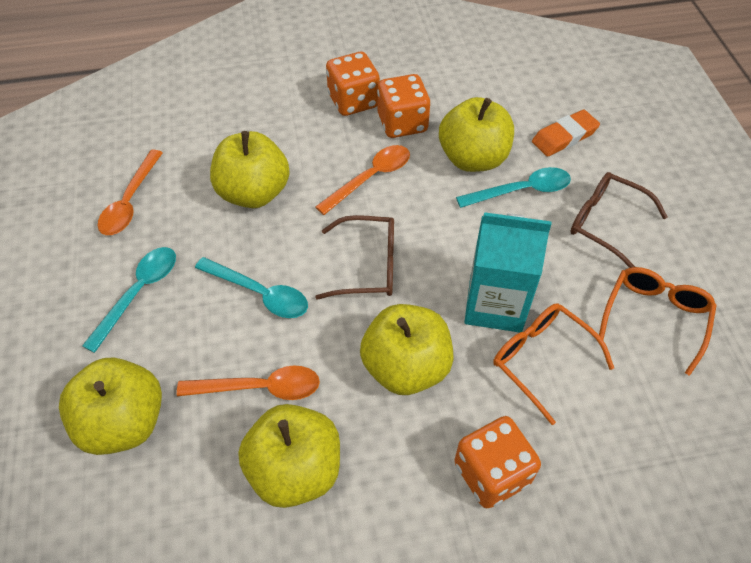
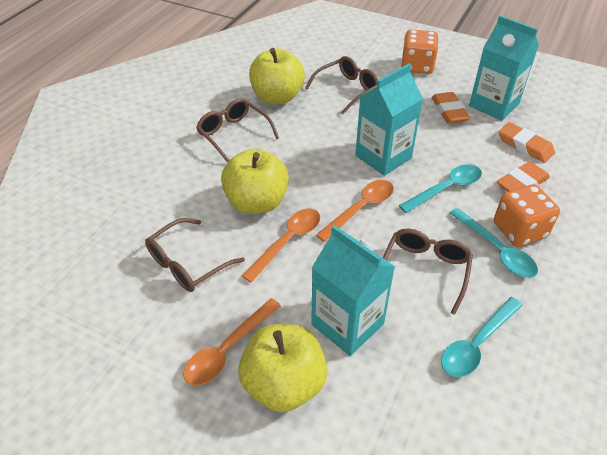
brown glasses: 2 -> 4
orange dice: 3 -> 2
orange eraser: 1 -> 3
orange glasses: 2 -> 0
turquoise carton: 1 -> 3
yellow apple: 5 -> 3

